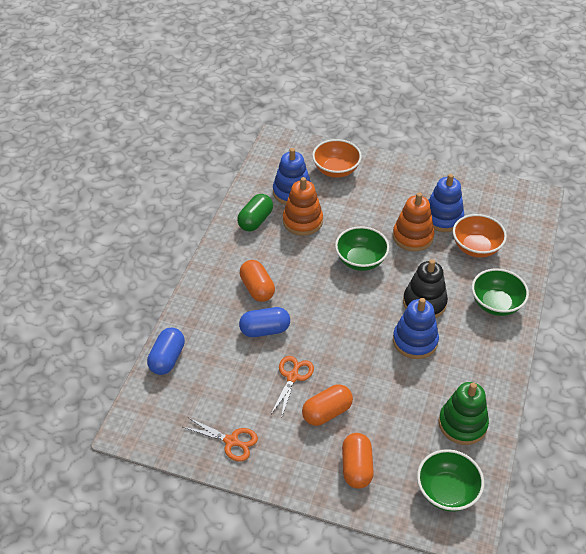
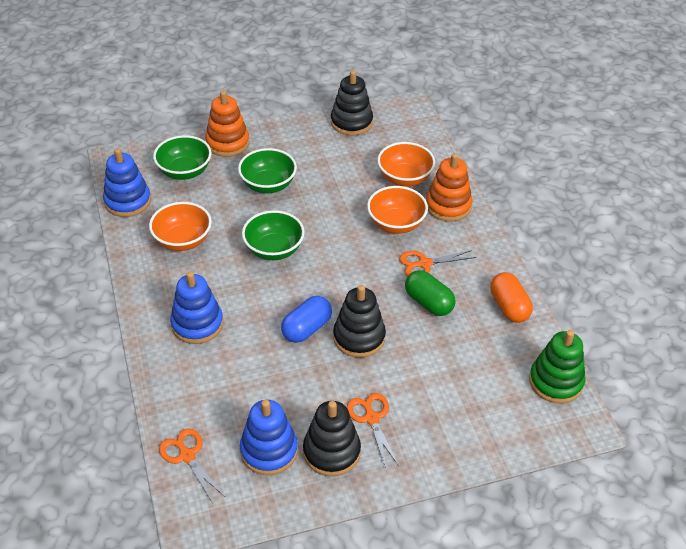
black stacking toy: 1 -> 3
blue capsule: 2 -> 1
orange bowl: 2 -> 3
orange capsule: 3 -> 1
orange scissors: 2 -> 3

